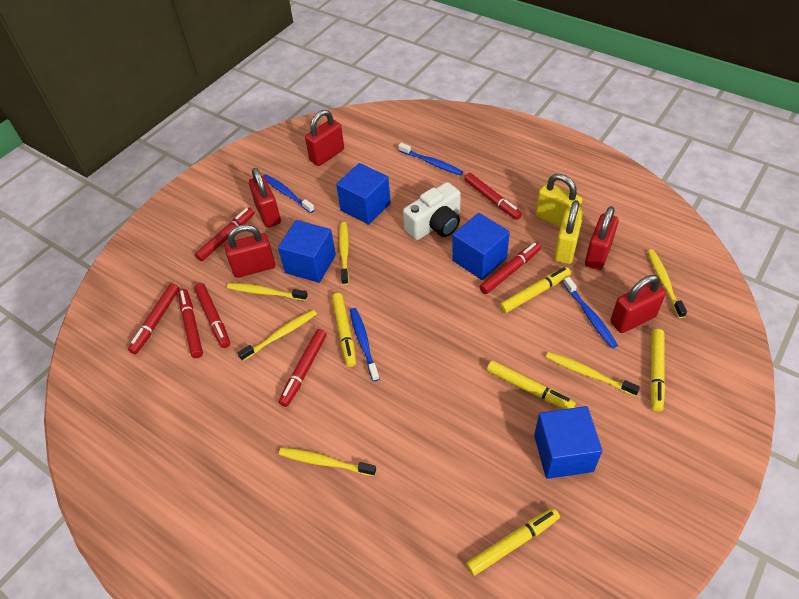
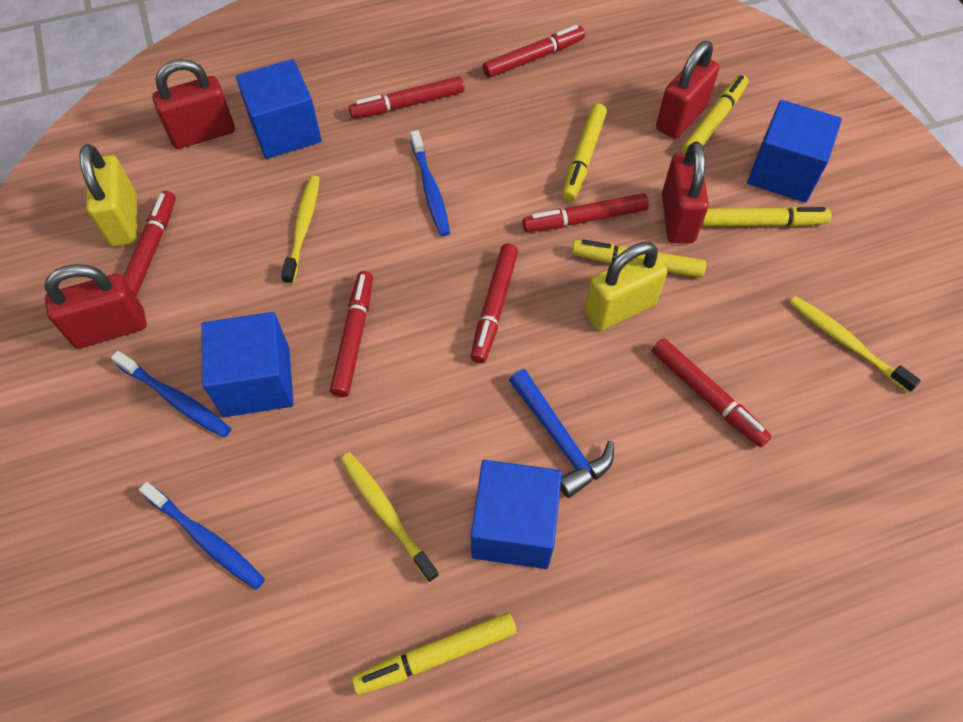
blue hammer: 0 -> 1
blue toothbrush: 4 -> 3
red padlock: 5 -> 4
white camera: 1 -> 0
yellow toothbrush: 6 -> 3

